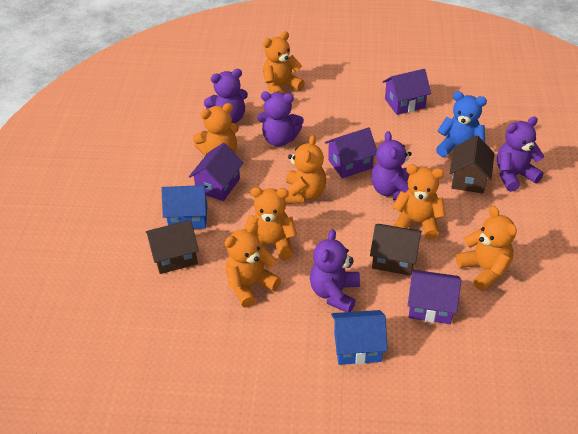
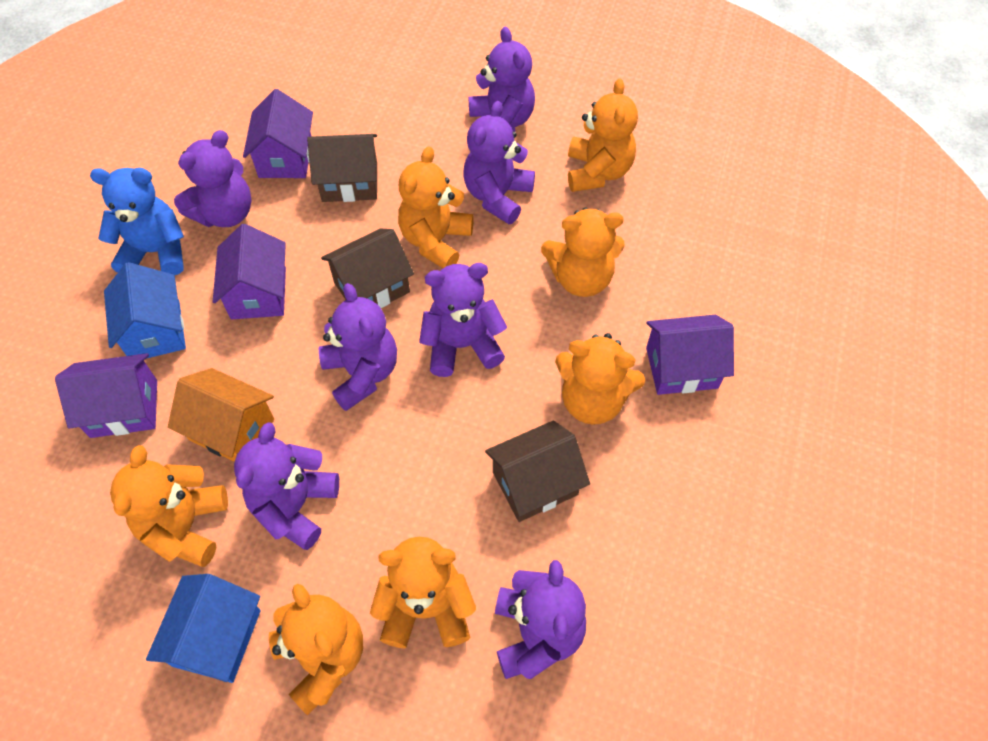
orange house: 0 -> 1
purple teddy bear: 5 -> 7

